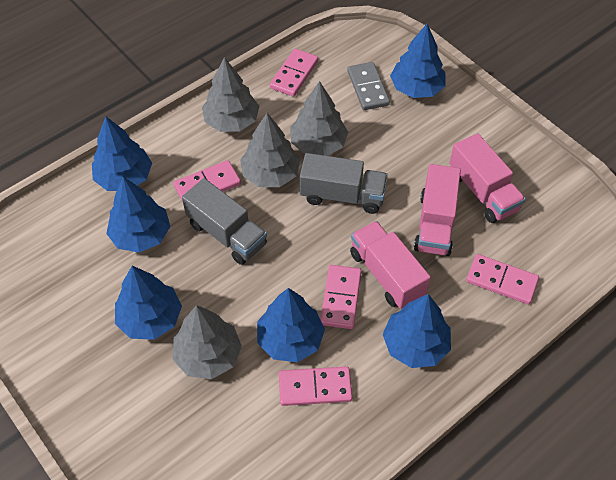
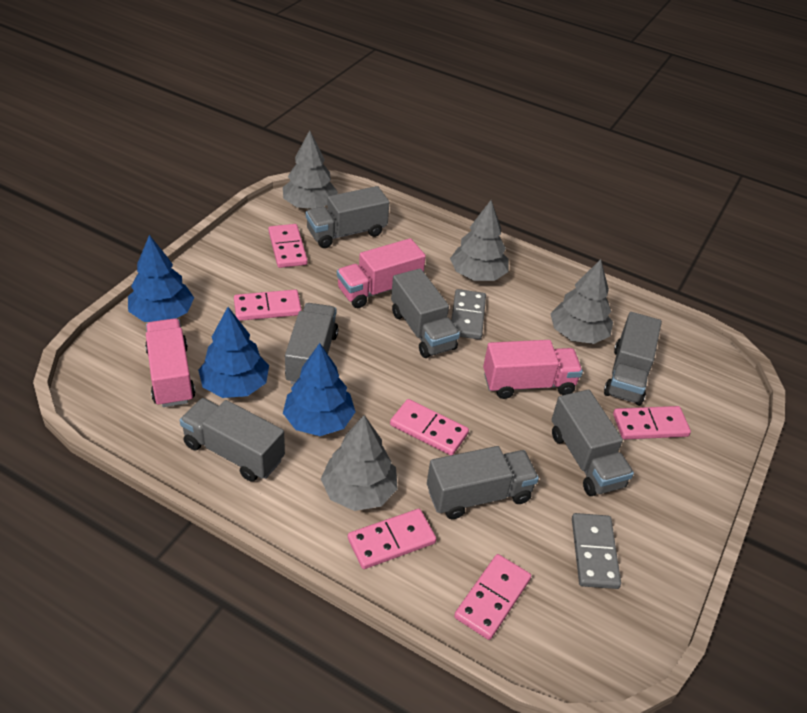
blue tree: 6 -> 3
grey domino: 1 -> 2
grey truck: 2 -> 7
pink domino: 5 -> 6

